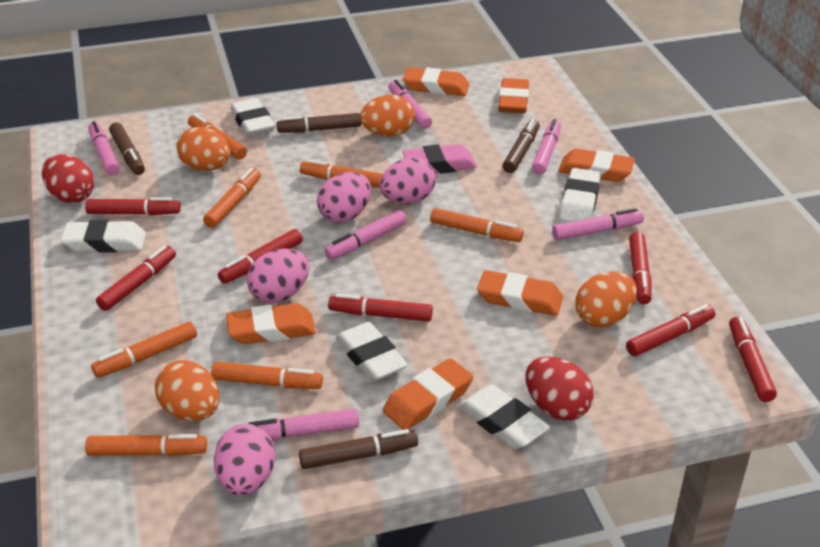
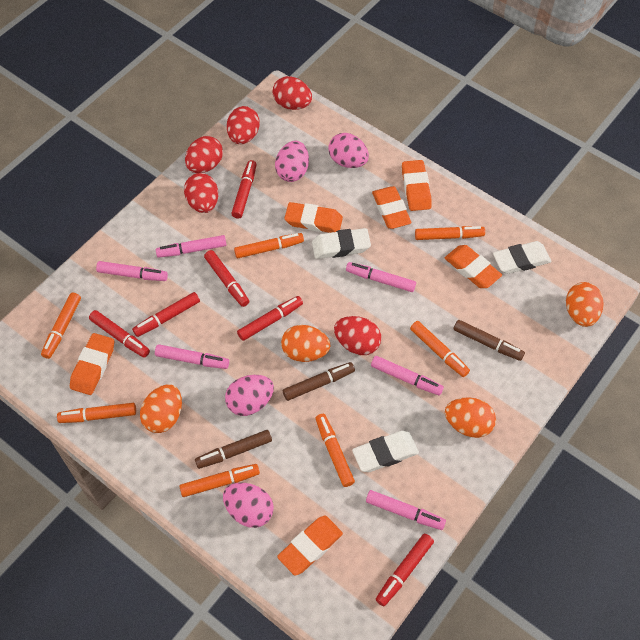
brown marker: 4 -> 3
pink eraser: 1 -> 0
red egg: 2 -> 5
red marker: 7 -> 6
white eraser: 5 -> 3

